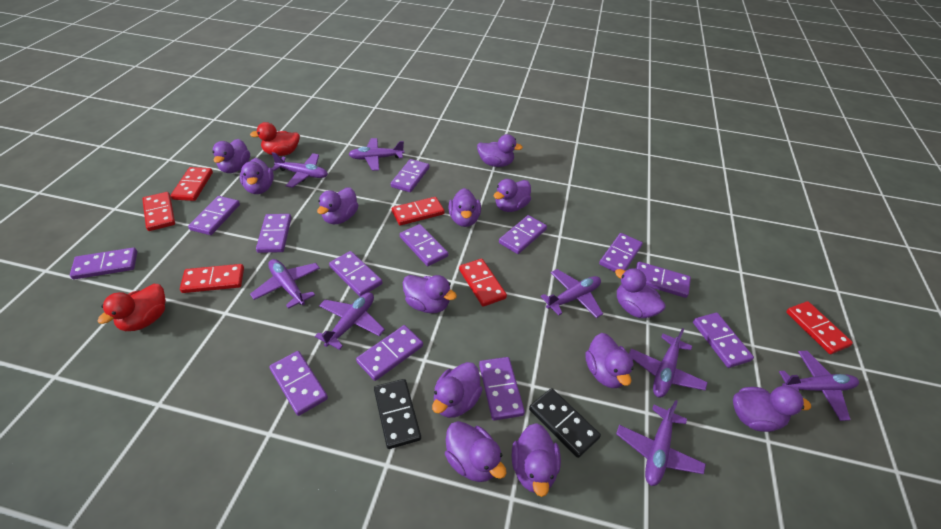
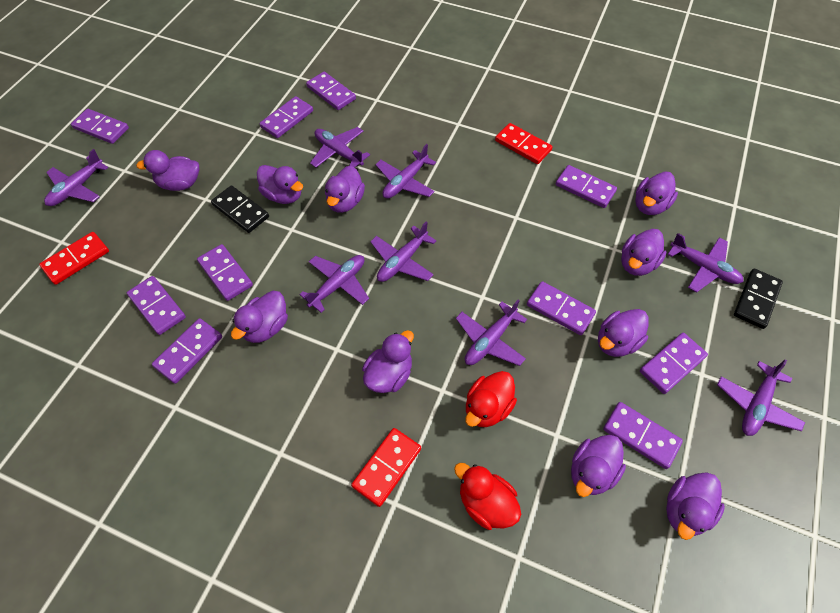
purple domino: 13 -> 10
purple duck: 13 -> 10
red domino: 6 -> 3

